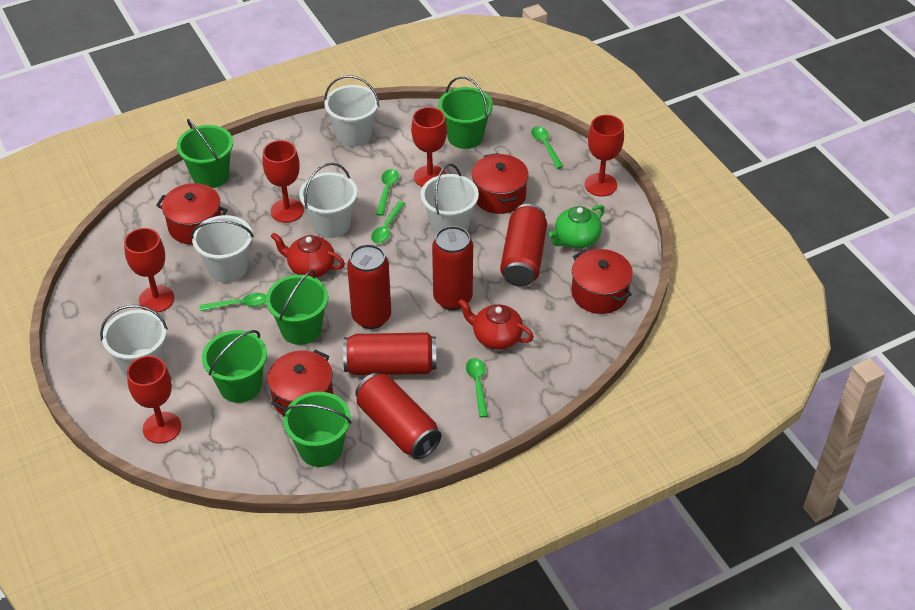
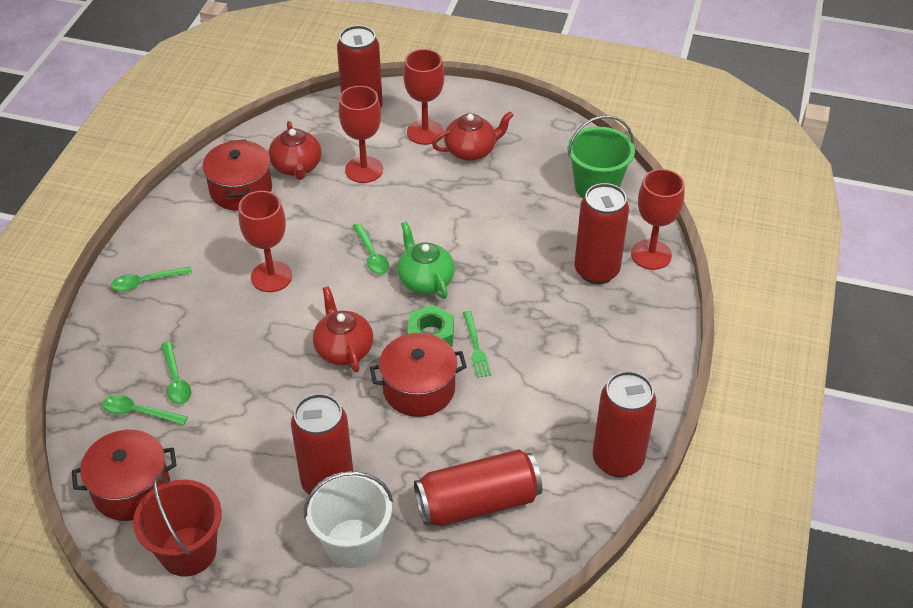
green bucket: 5 -> 1
green fork: 0 -> 1
green nut: 0 -> 1
green spoon: 5 -> 4
red bucket: 0 -> 1
red goblet: 5 -> 4
red pot: 4 -> 3
red teapot: 2 -> 3
white bucket: 5 -> 1

